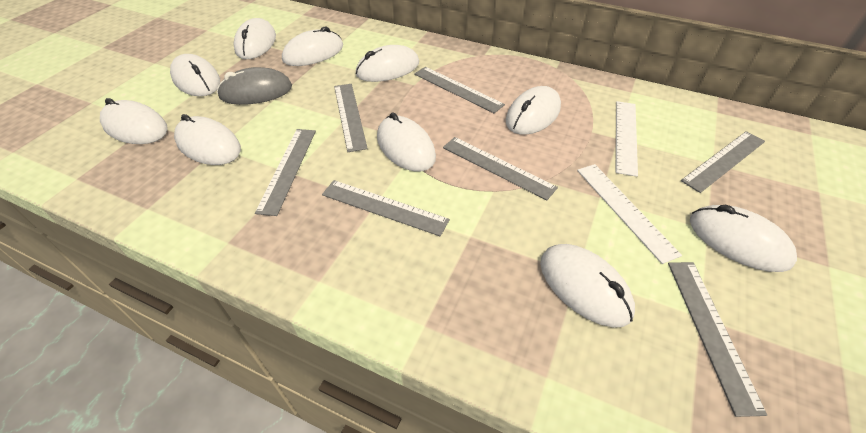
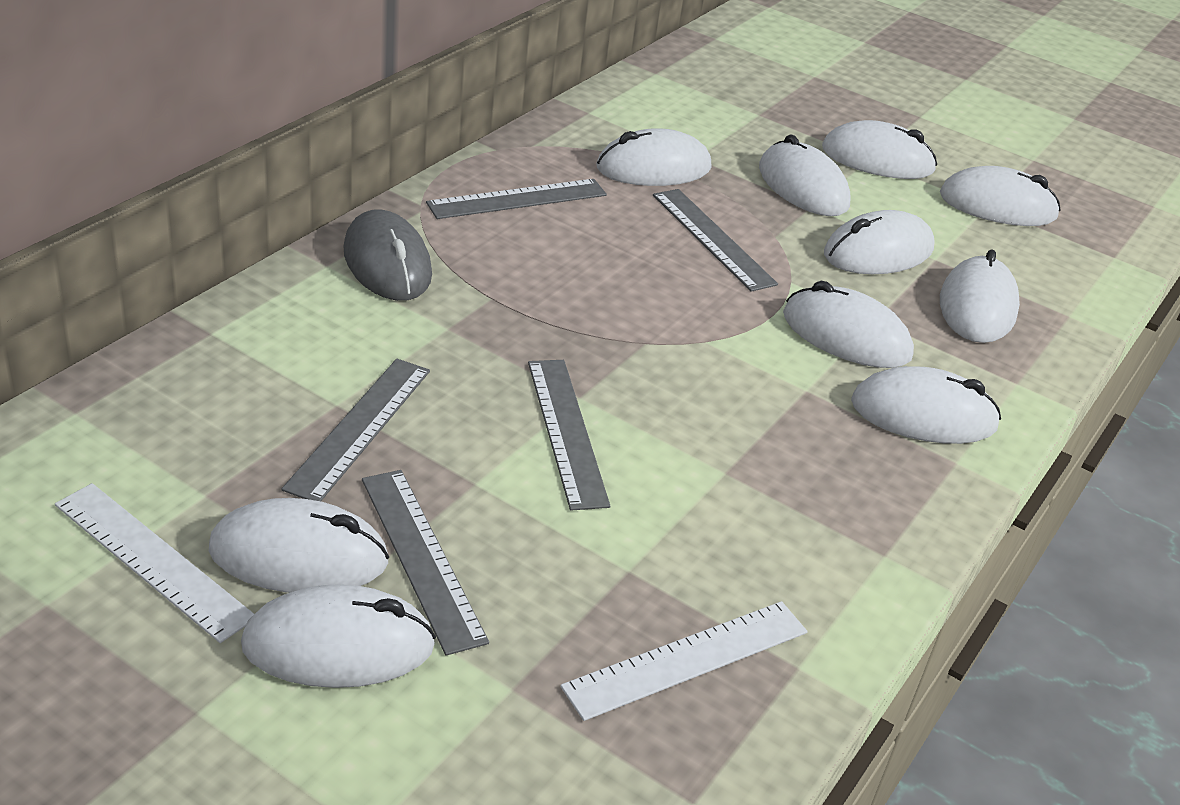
grey ruler: 7 -> 5

